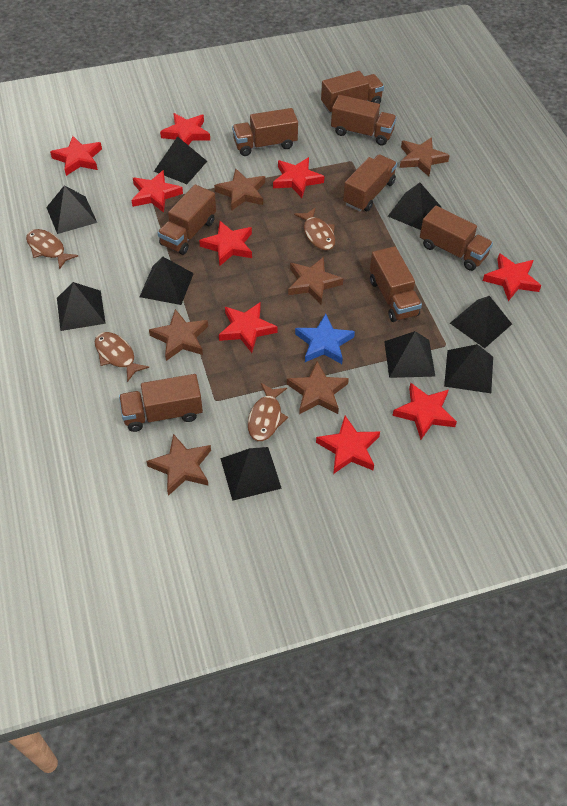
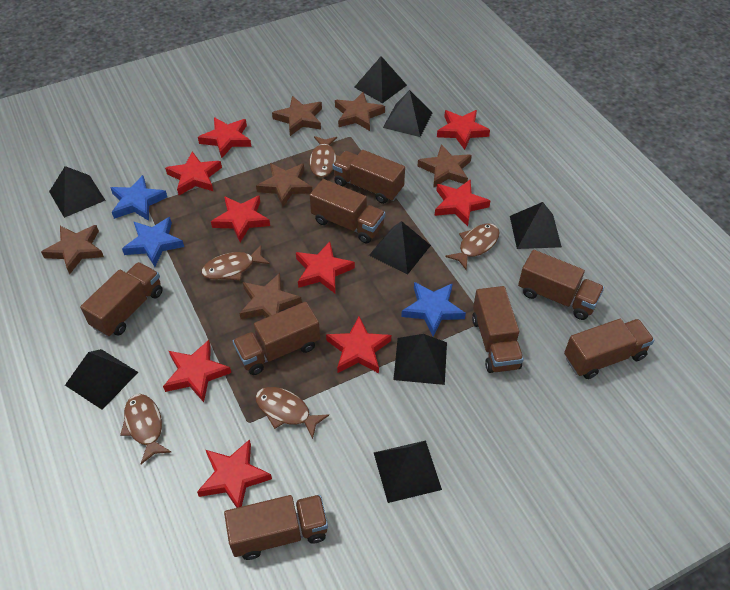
black pyramid: 9 -> 8
blue star: 1 -> 3
brown fish: 4 -> 5

